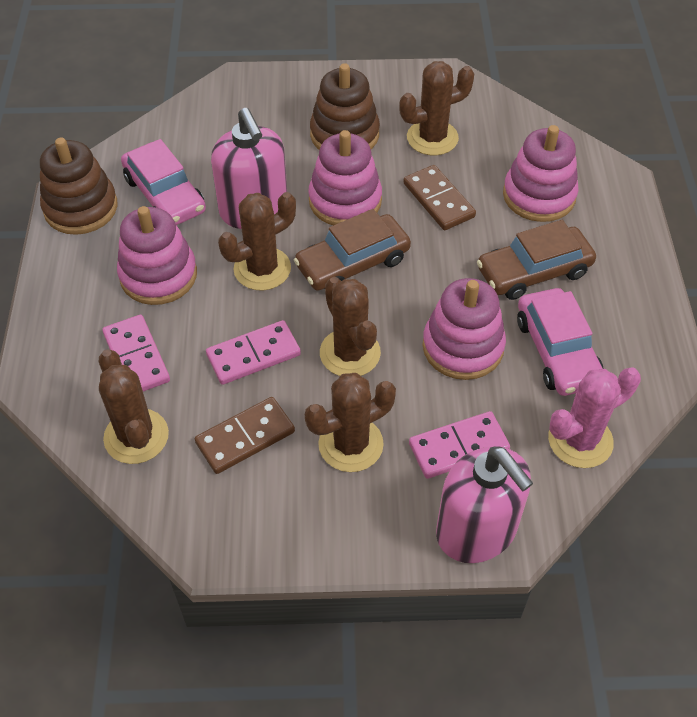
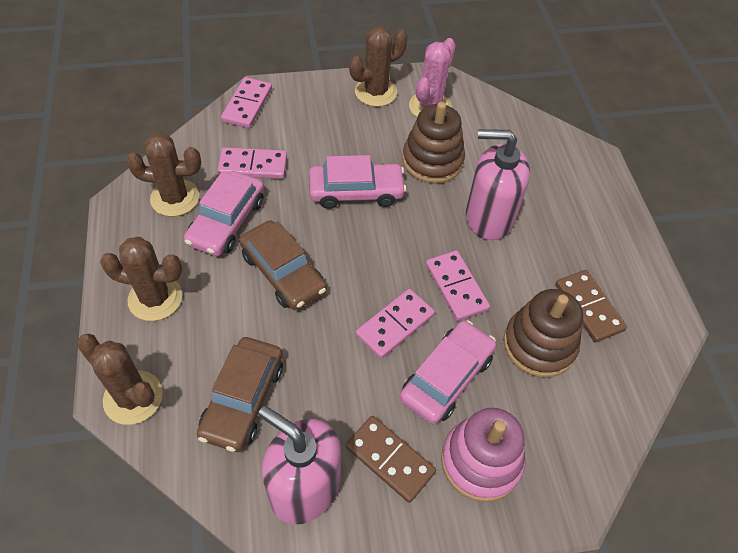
brown cactus: 5 -> 4
pink car: 2 -> 3
pink domino: 3 -> 4
pink stacking toy: 4 -> 1

